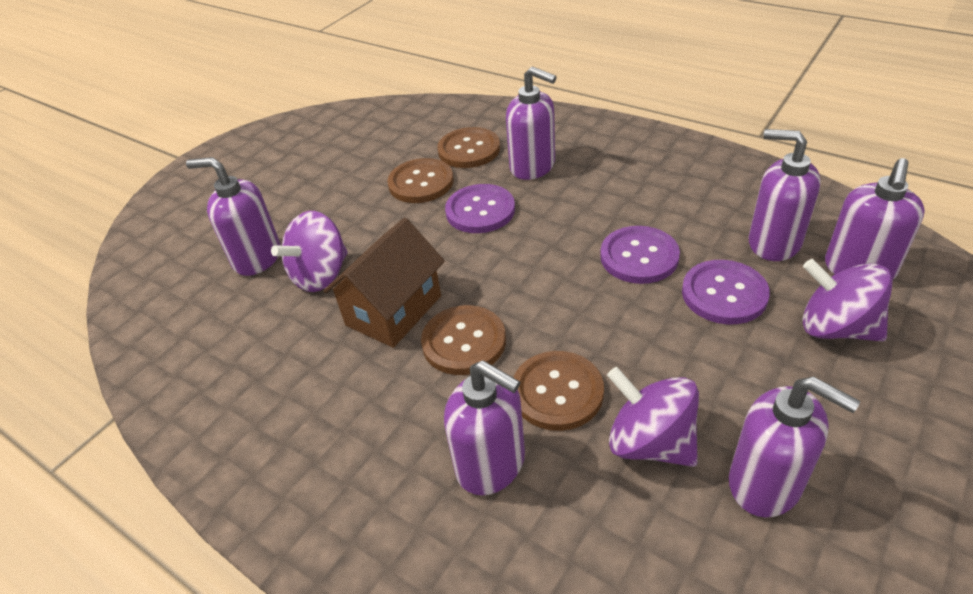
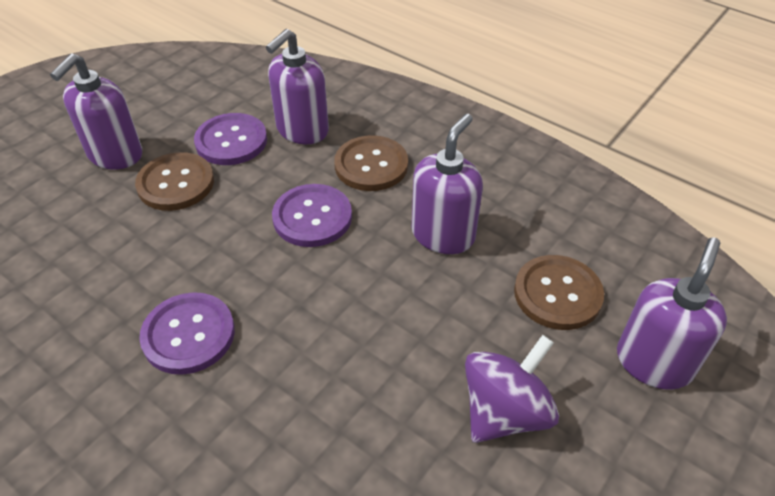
brown button: 4 -> 3
brown house: 1 -> 0
purple soap dispenser: 6 -> 4
purple spinning top: 3 -> 1

